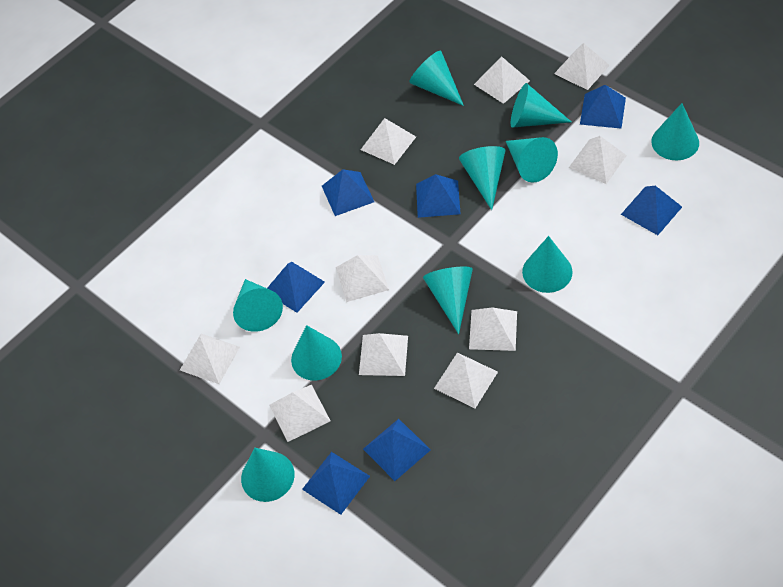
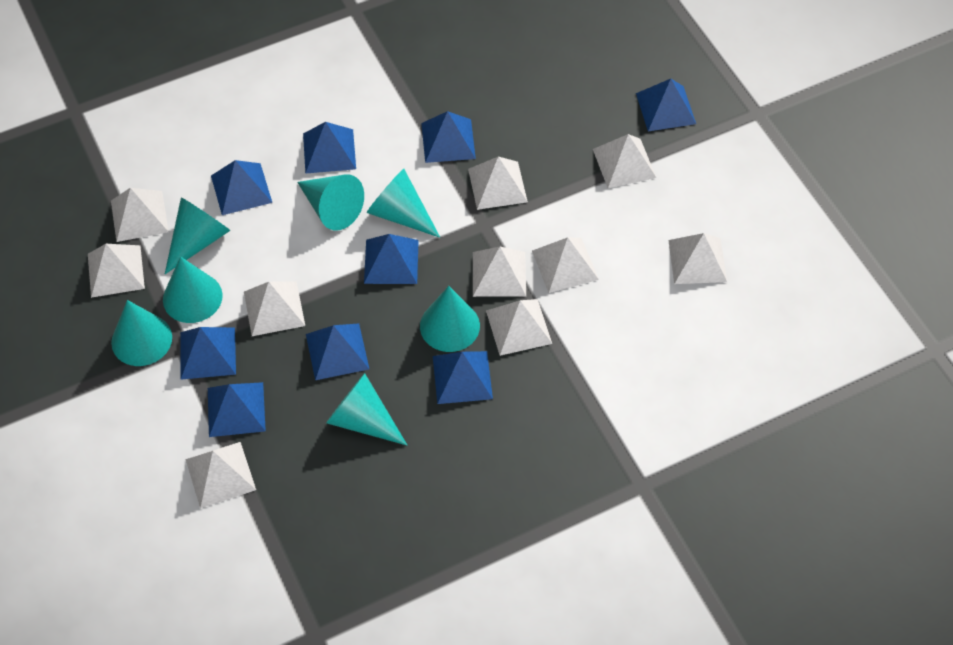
blue pyramid: 7 -> 9
turquoise cone: 10 -> 7

